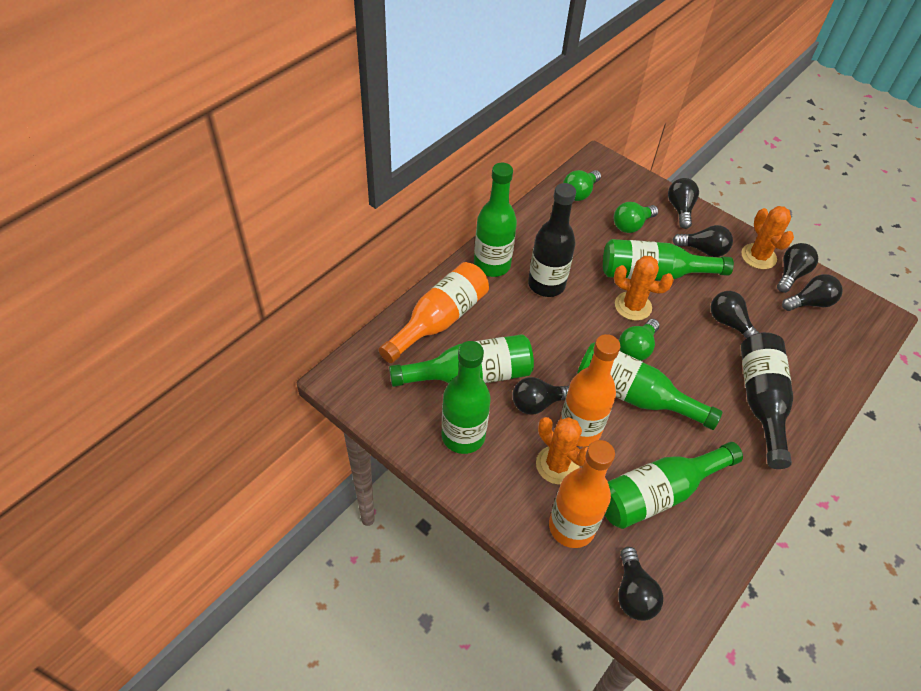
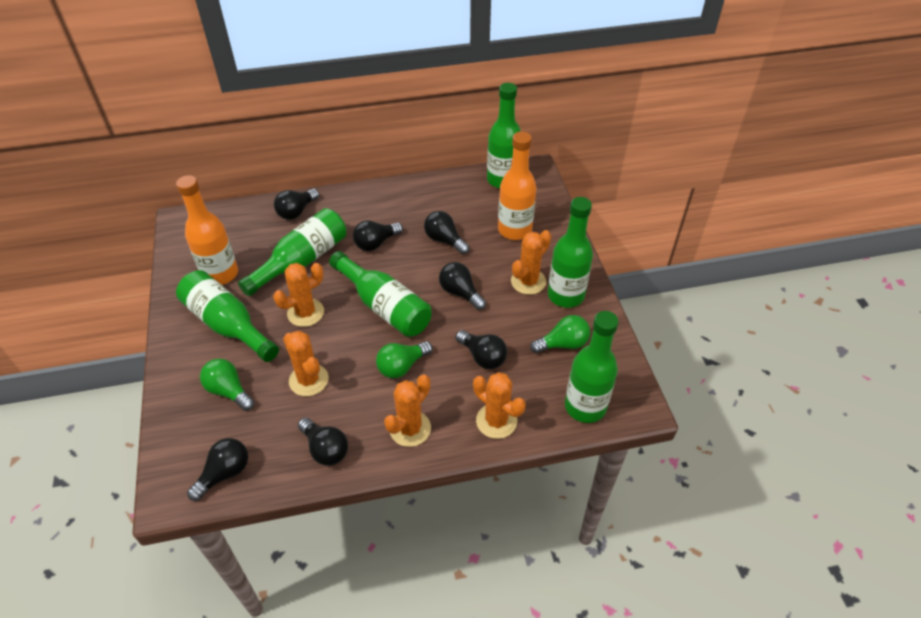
black bottle: 2 -> 0
orange bottle: 3 -> 2
orange cactus: 3 -> 5

